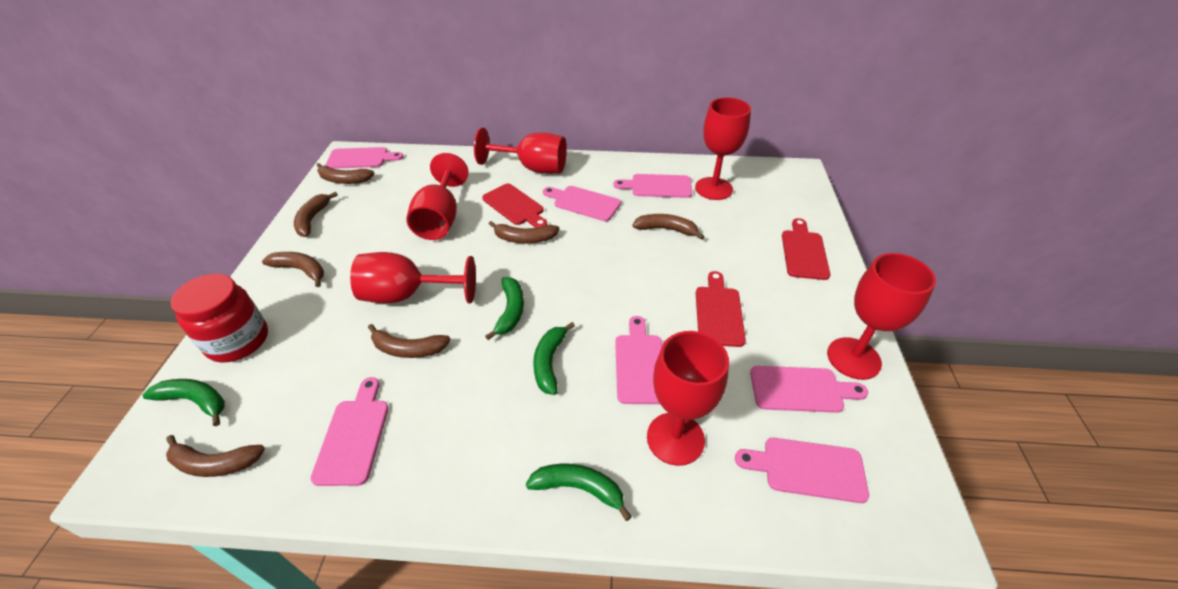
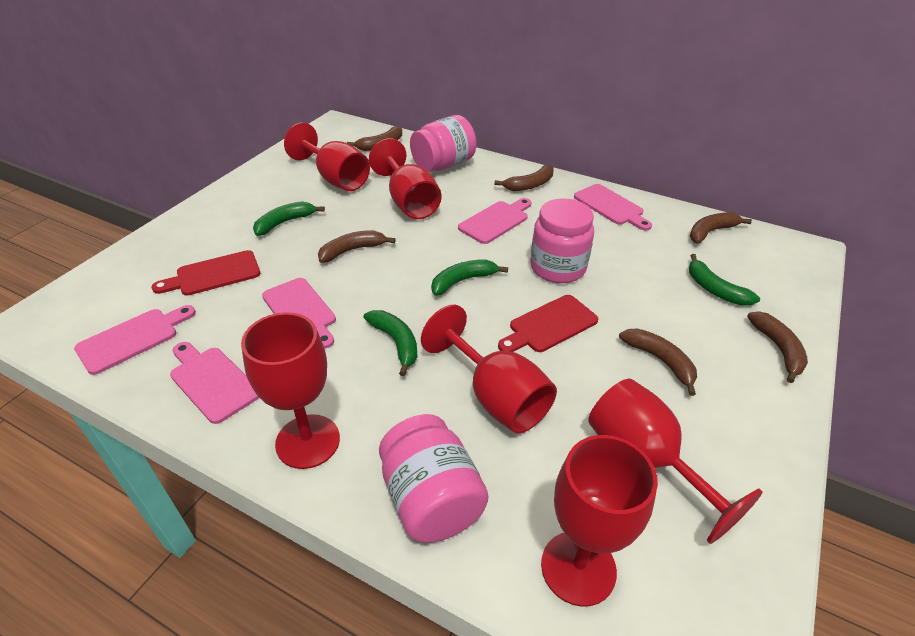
brown banana: 7 -> 6
pink cutting board: 7 -> 5
pink jar: 0 -> 3
red cutting board: 3 -> 2
red jar: 1 -> 0

